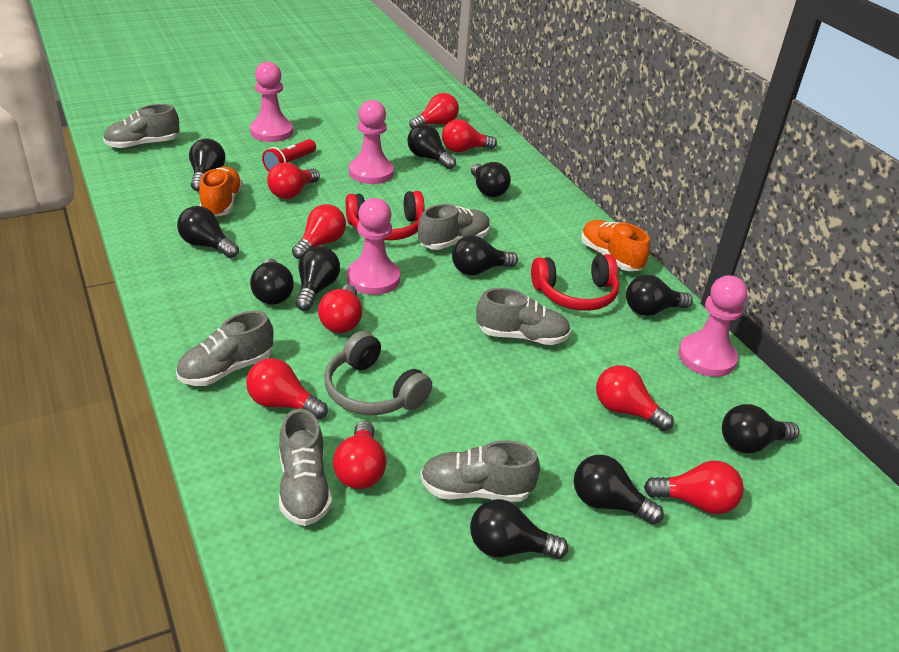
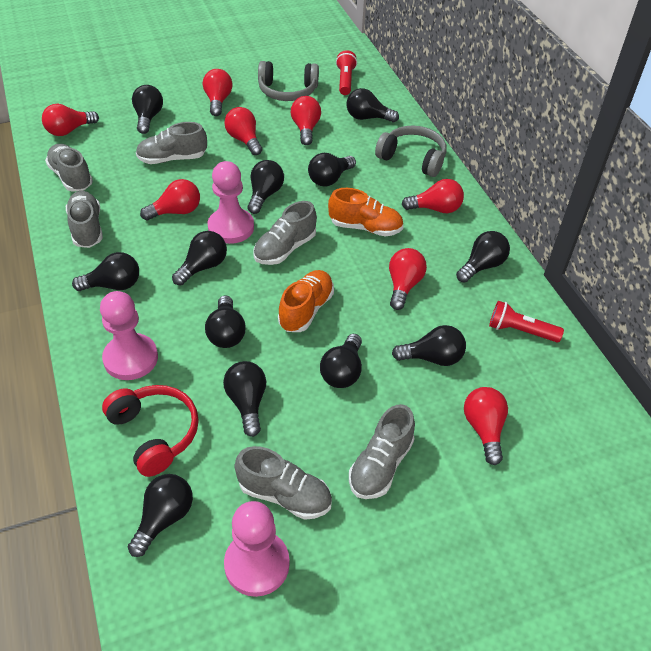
black light bulb: 11 -> 12
grey headphones: 1 -> 2
pink pawn: 4 -> 3
red flashlight: 1 -> 2
red headphones: 2 -> 1
red light bulb: 9 -> 8

